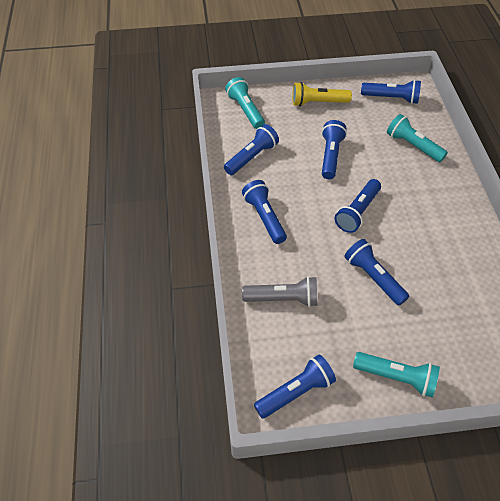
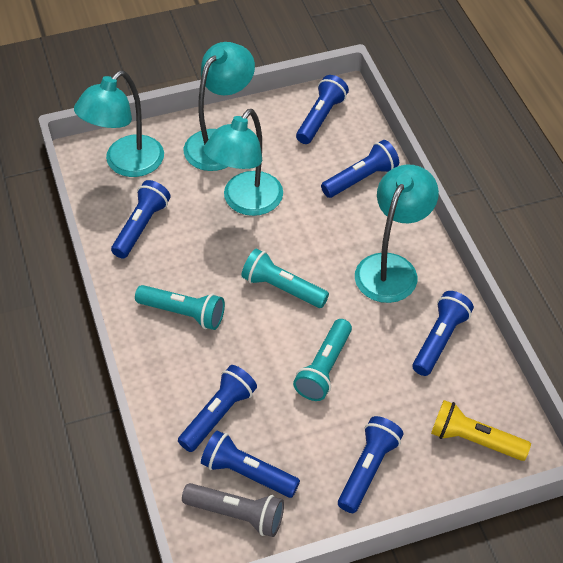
turquoise lamp: 0 -> 4

